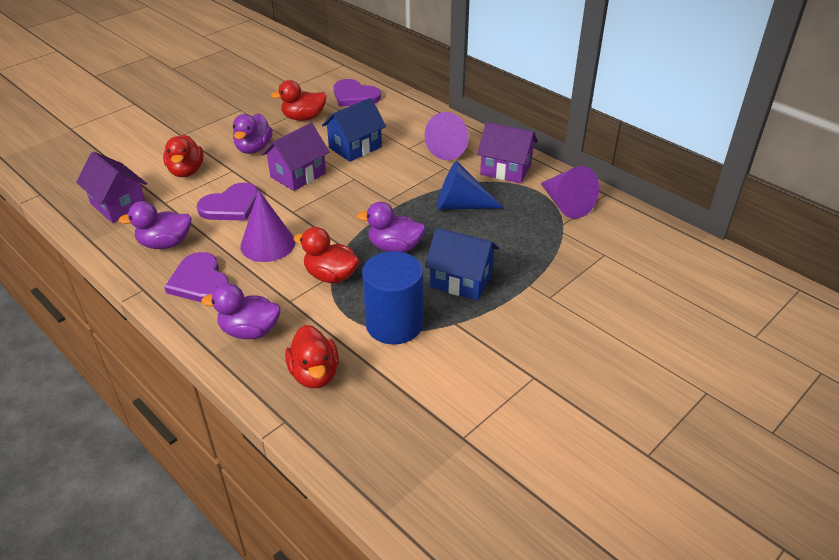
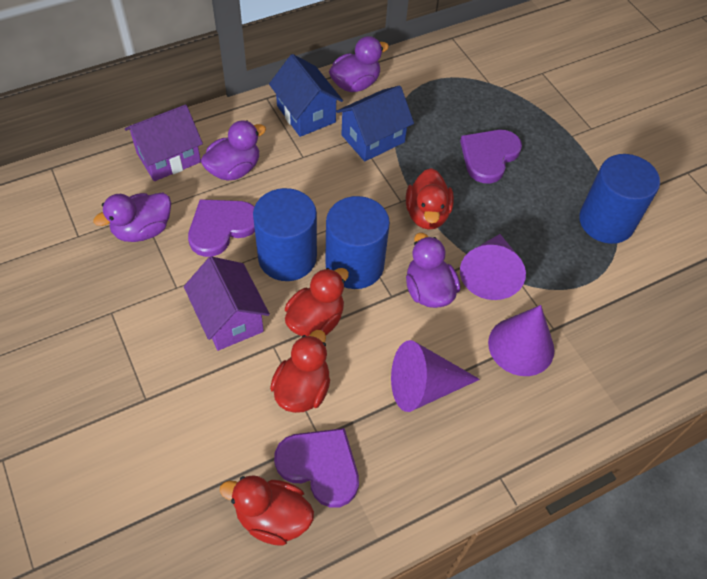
blue cone: 1 -> 0
blue cylinder: 1 -> 3
purple house: 3 -> 2

